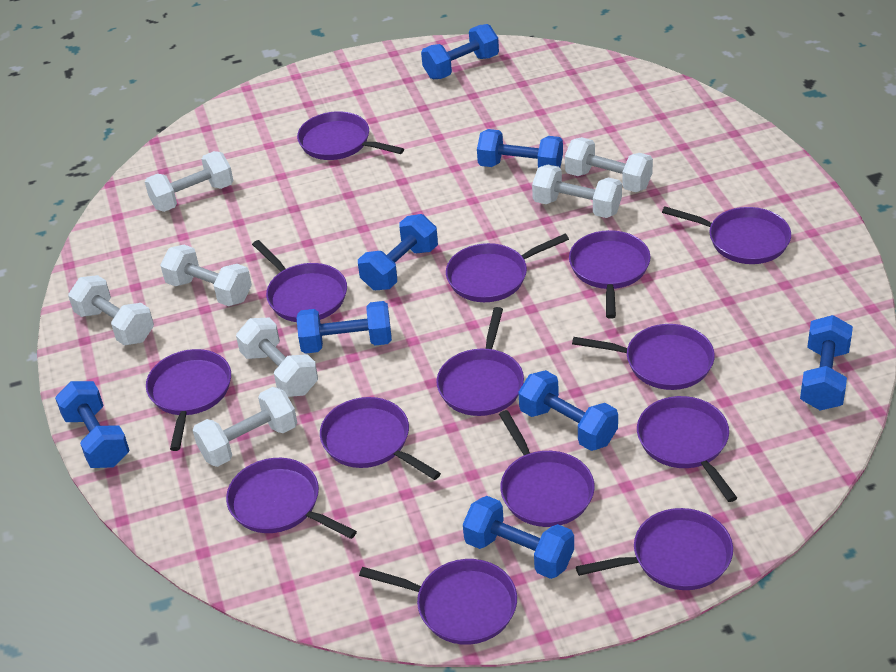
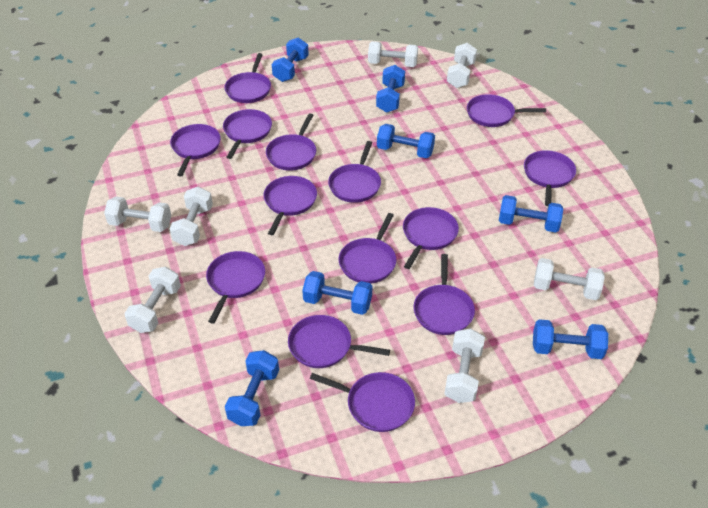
blue dumbbell: 8 -> 7

